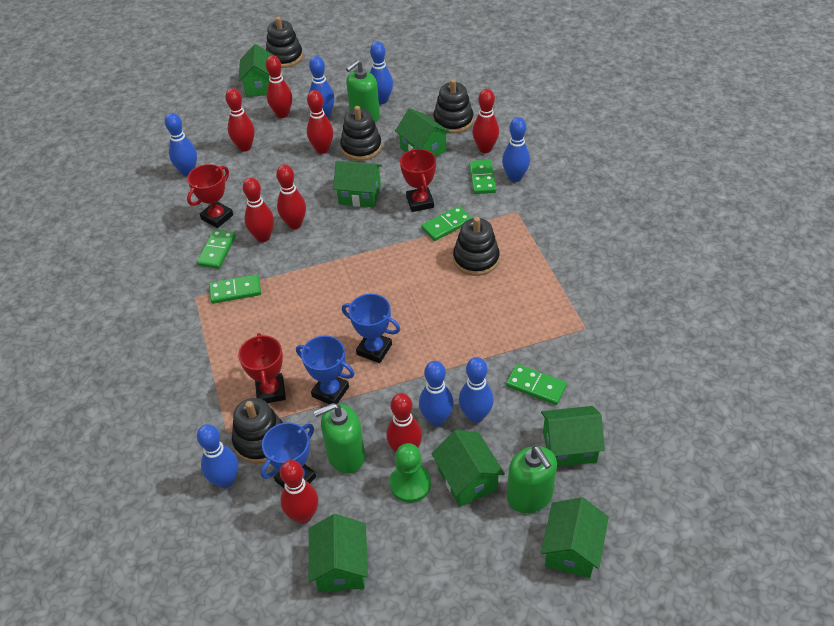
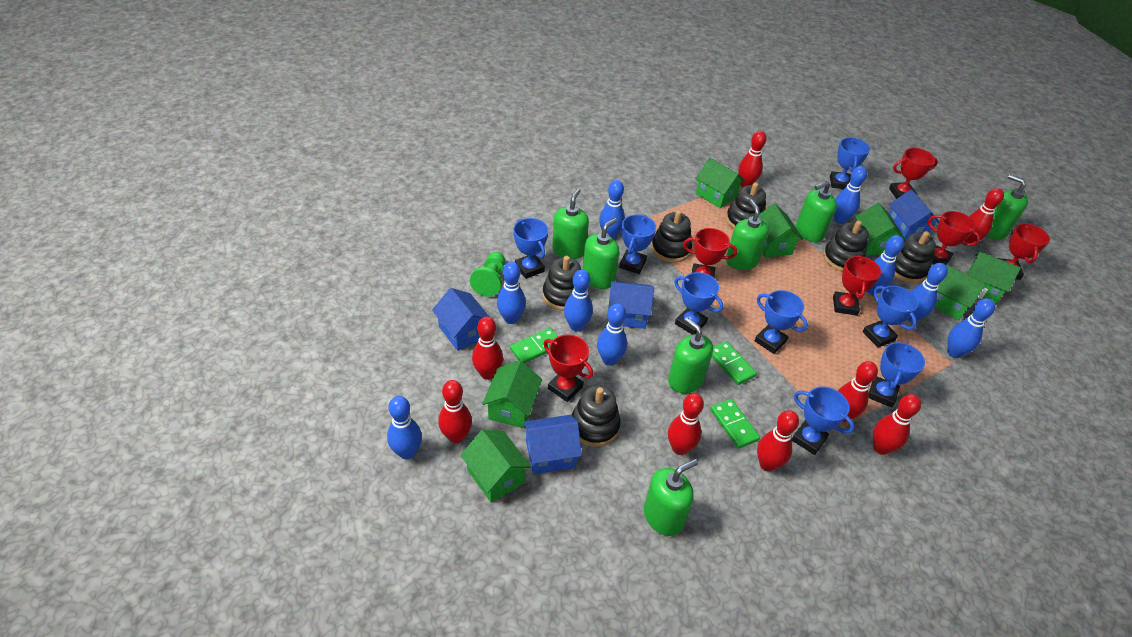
black stacking toy: 5 -> 6
blue bowling pin: 7 -> 9
blue house: 0 -> 4
blue trophy: 3 -> 8
green domino: 5 -> 3
green soap dispenser: 3 -> 7
red trophy: 3 -> 6

